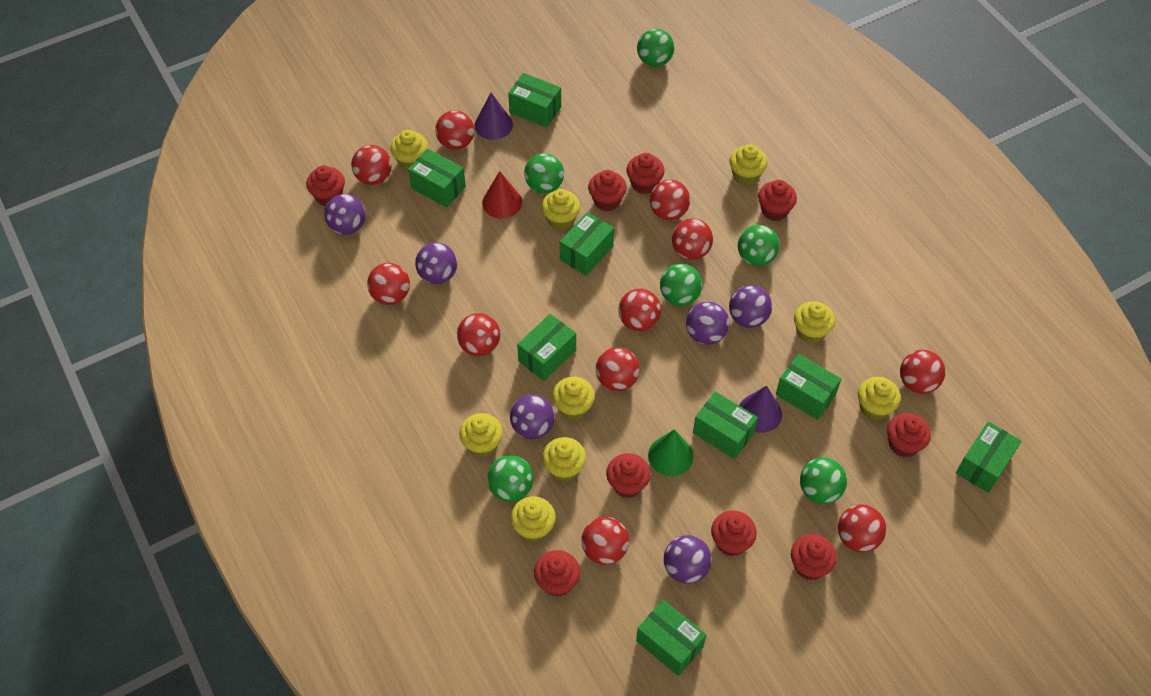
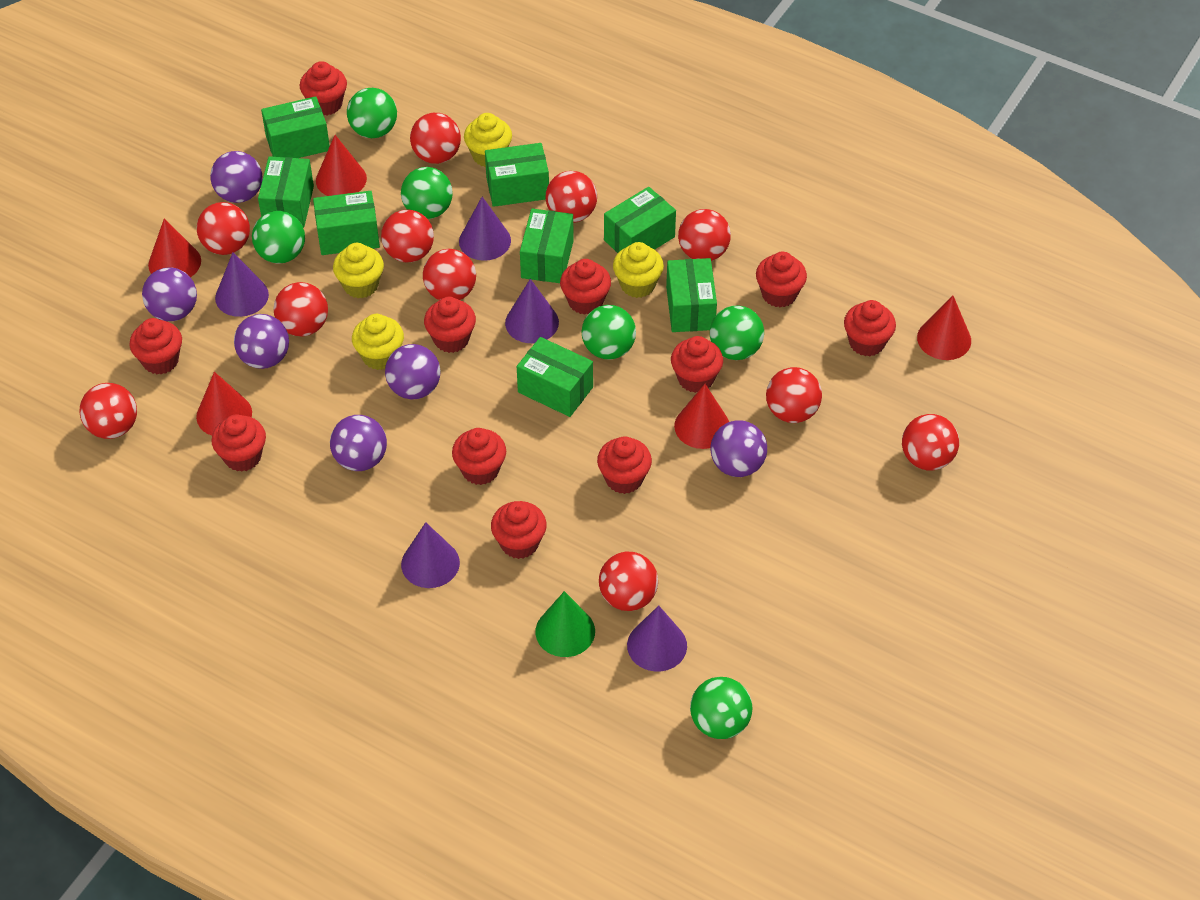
purple cone: 2 -> 5
red cone: 1 -> 5
red cupcake: 9 -> 11
yellow cupcake: 9 -> 4

